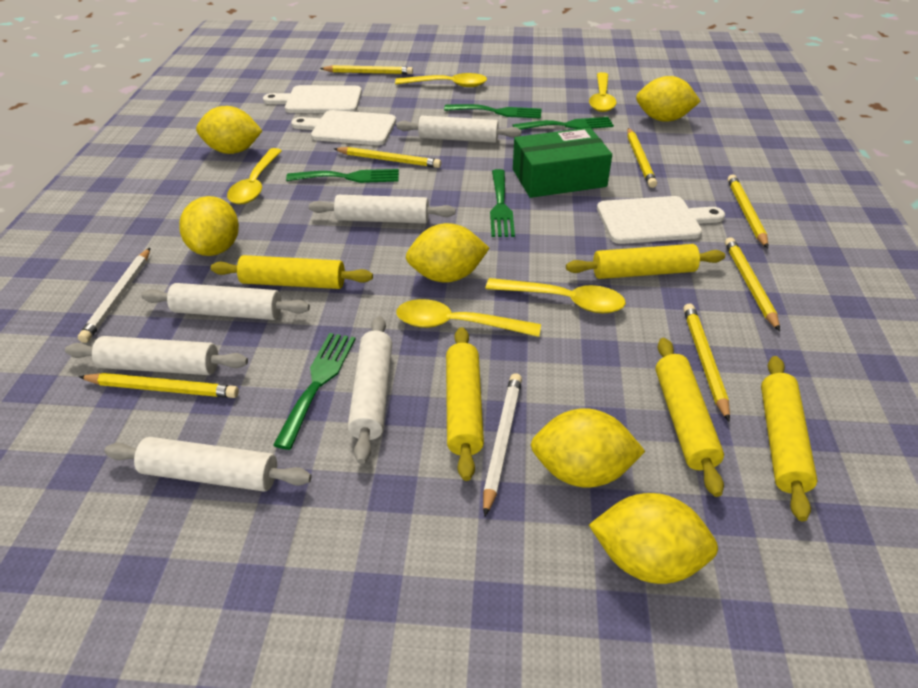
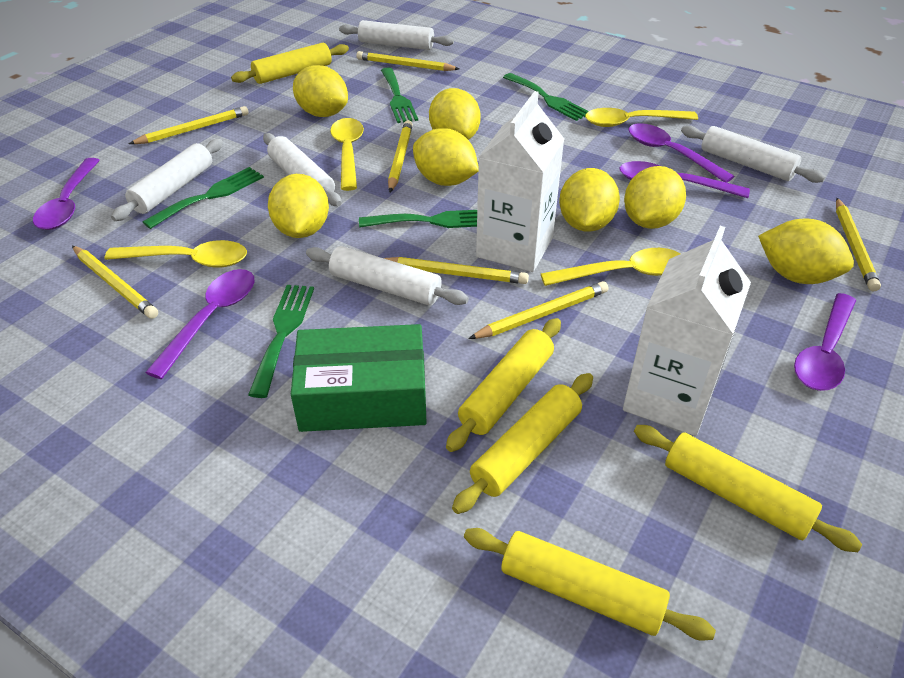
purple spoon: 0 -> 5
white carton: 0 -> 2
white cutting board: 3 -> 0
white pencil: 2 -> 0
white rolling pin: 6 -> 5
yellow lemon: 6 -> 7
yellow spoon: 5 -> 4

